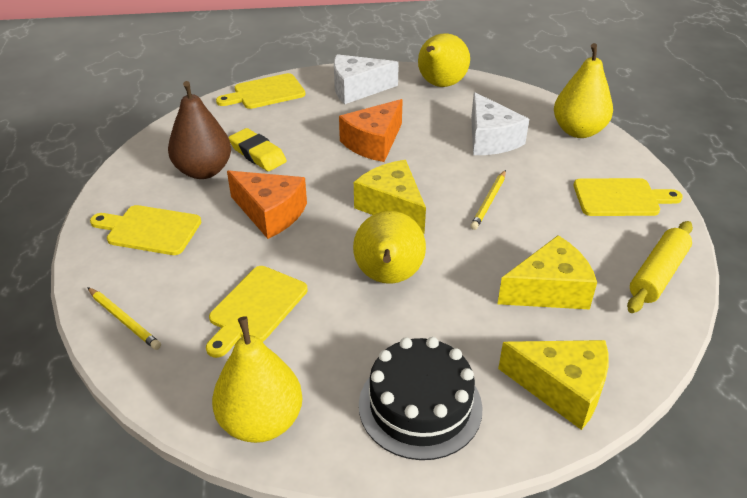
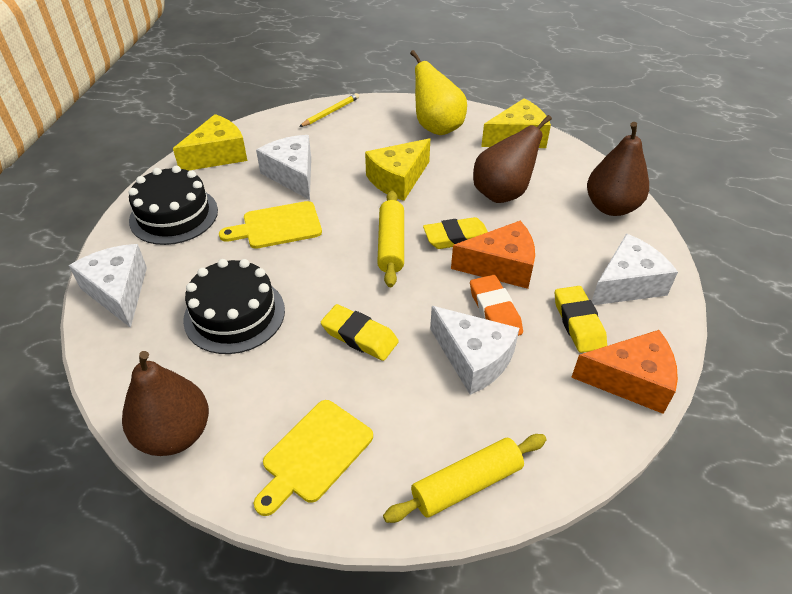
black cake: 1 -> 2
brown pear: 1 -> 3
orange eraser: 0 -> 1
white cheese: 2 -> 4
yellow cutting board: 4 -> 2
yellow eraser: 1 -> 3
yellow pear: 4 -> 1
yellow pencil: 2 -> 1
yellow rolling pin: 1 -> 2

